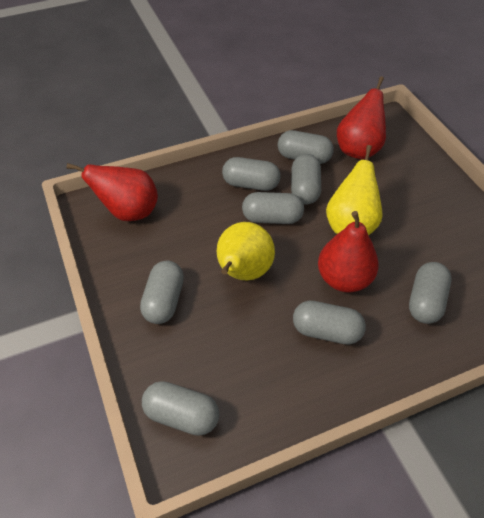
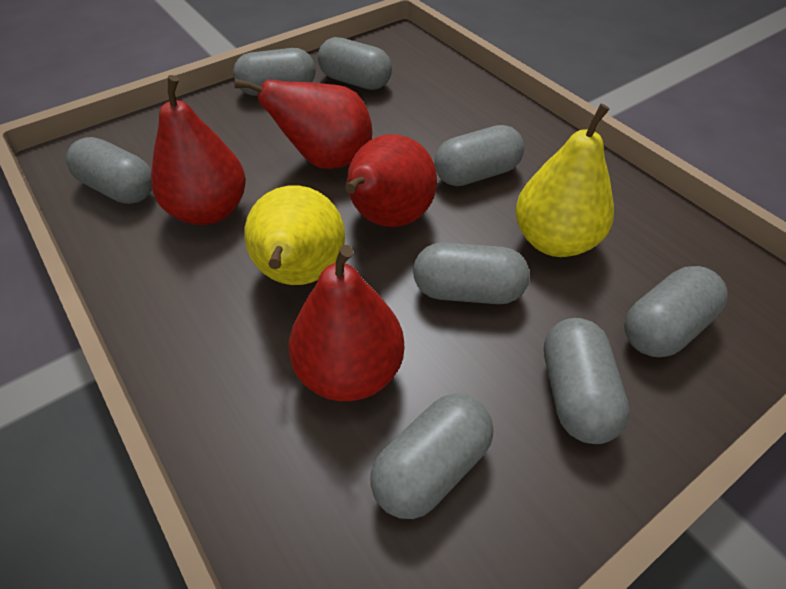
red pear: 3 -> 4

